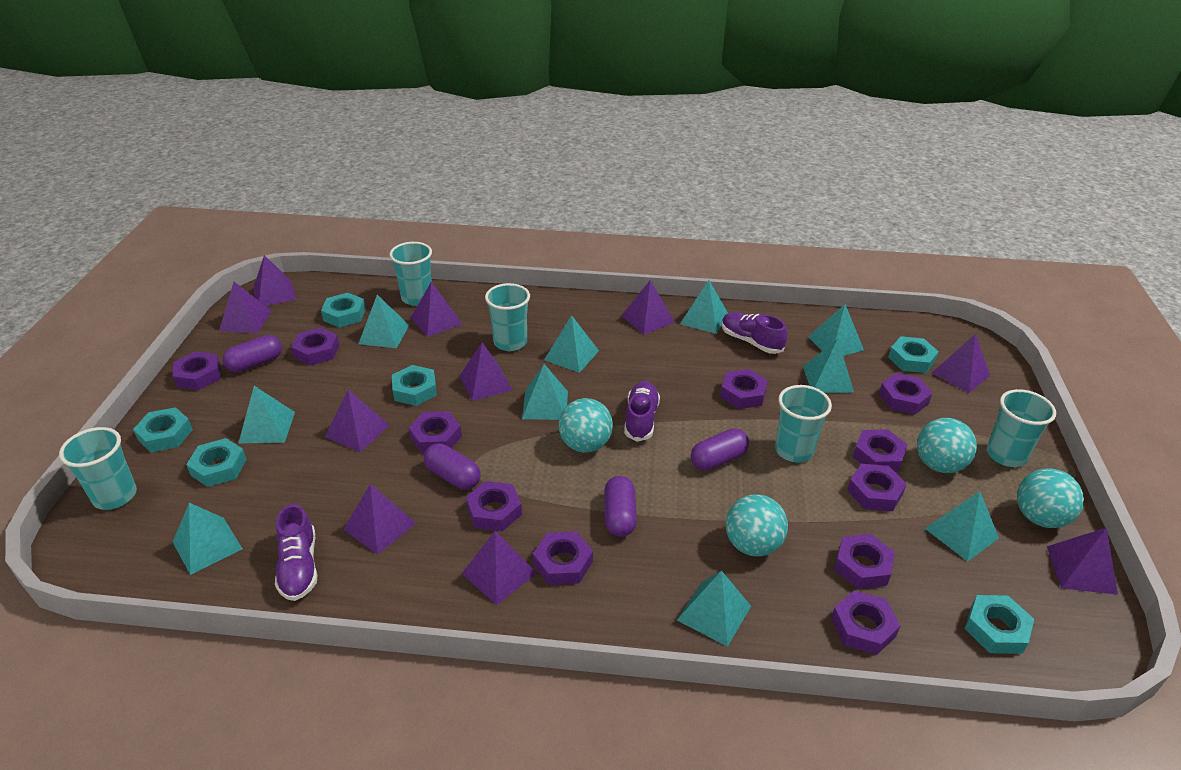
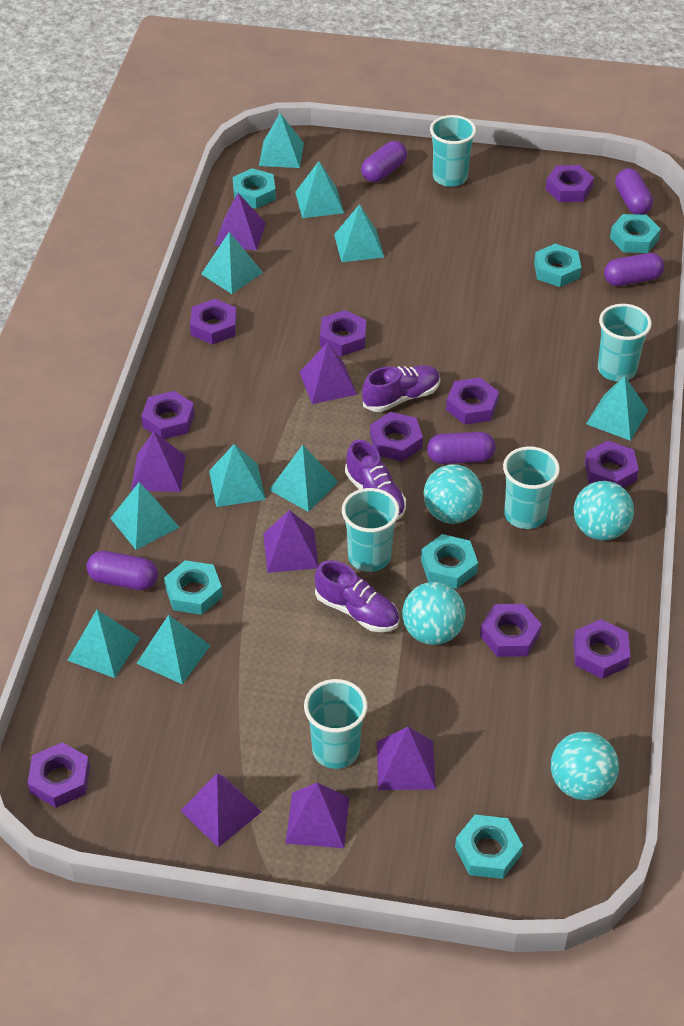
purple capsule: 4 -> 5
purple nut: 11 -> 10
purple pyramid: 10 -> 7

